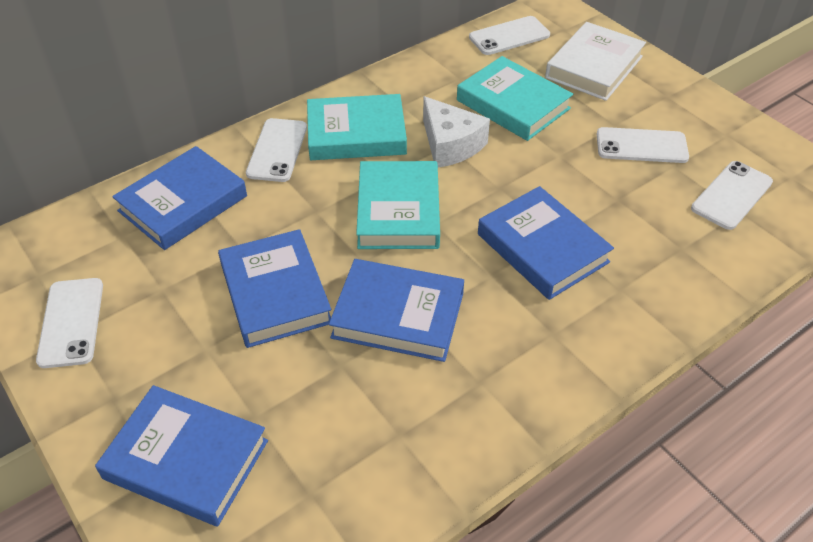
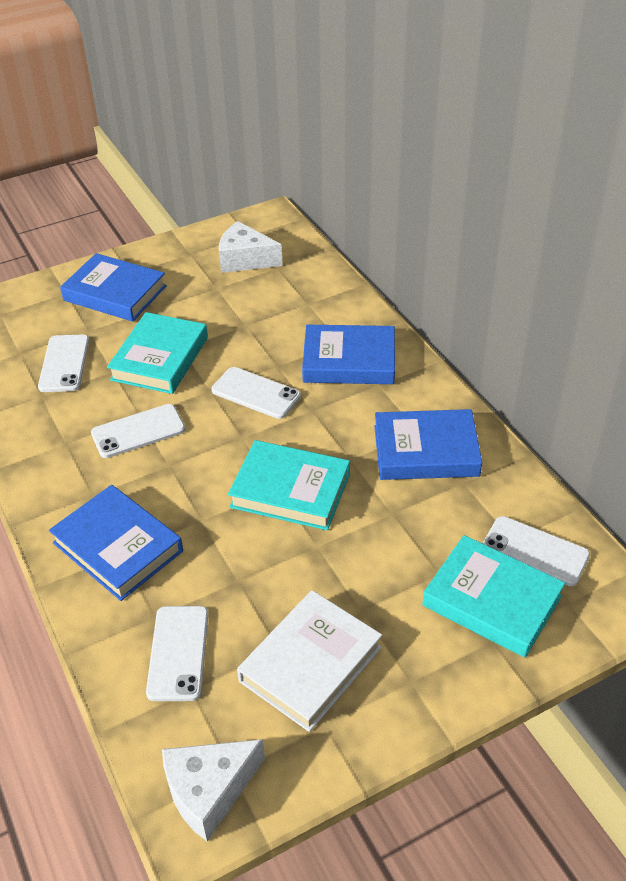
blue book: 5 -> 4
white cheese: 1 -> 2

